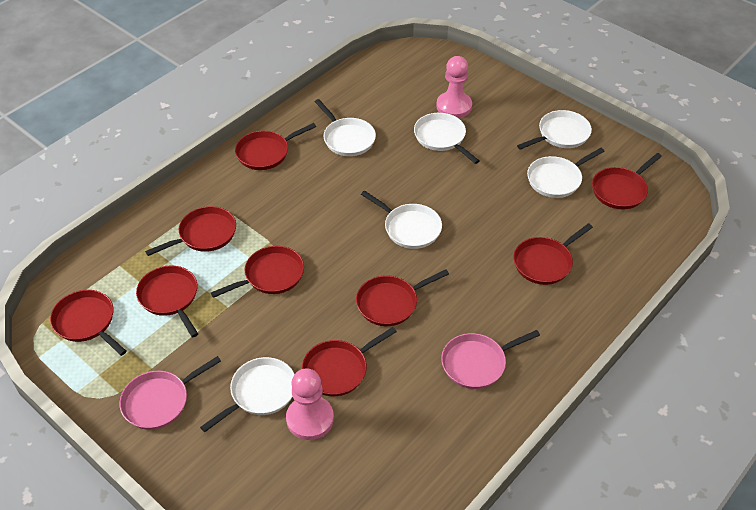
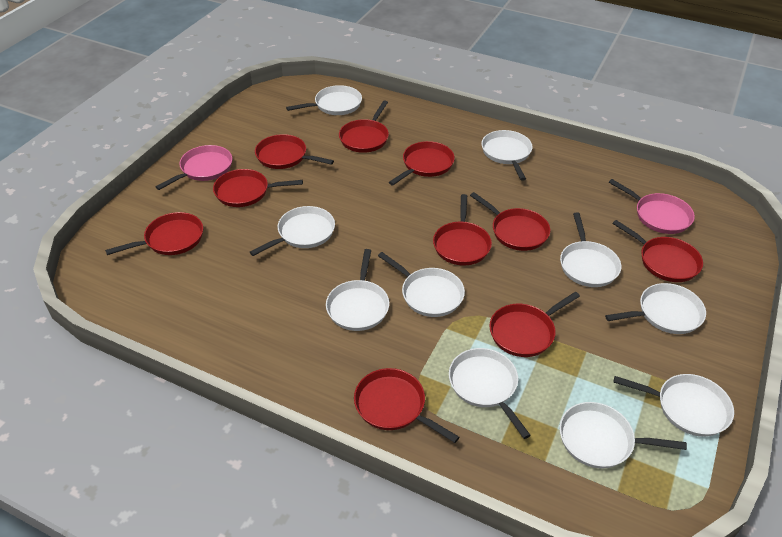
pink pawn: 2 -> 0
red pan: 9 -> 10
white pan: 6 -> 10

